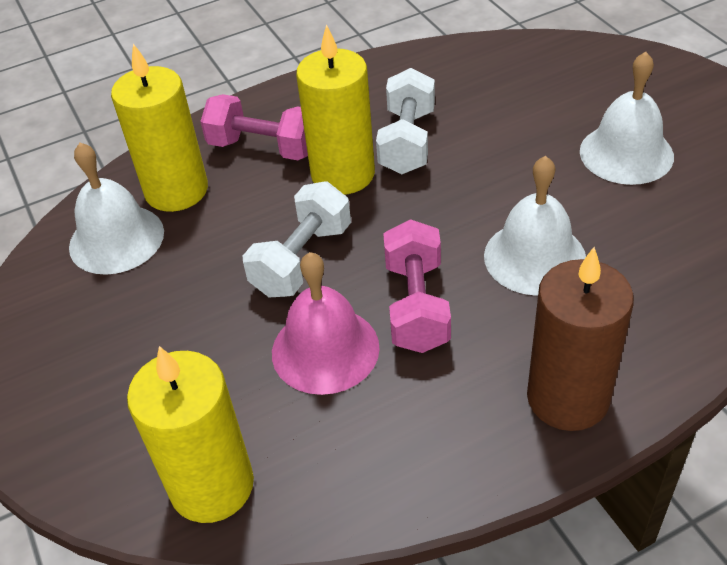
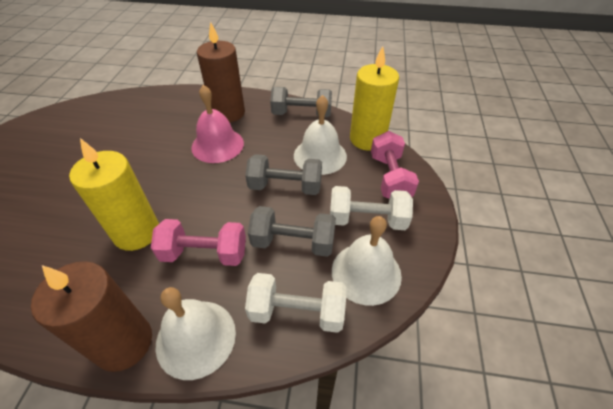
brown candle: 1 -> 2
grey dumbbell: 0 -> 3
yellow candle: 3 -> 2

